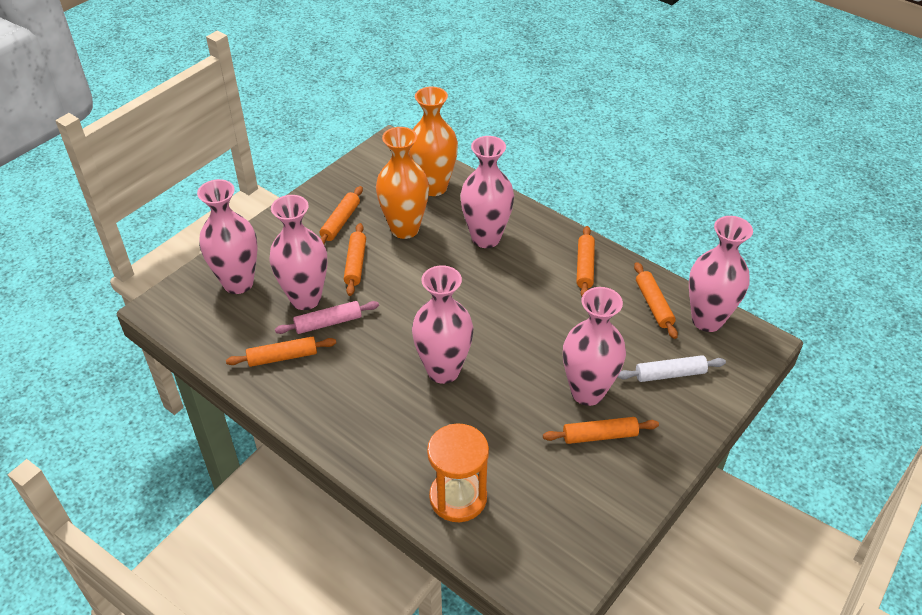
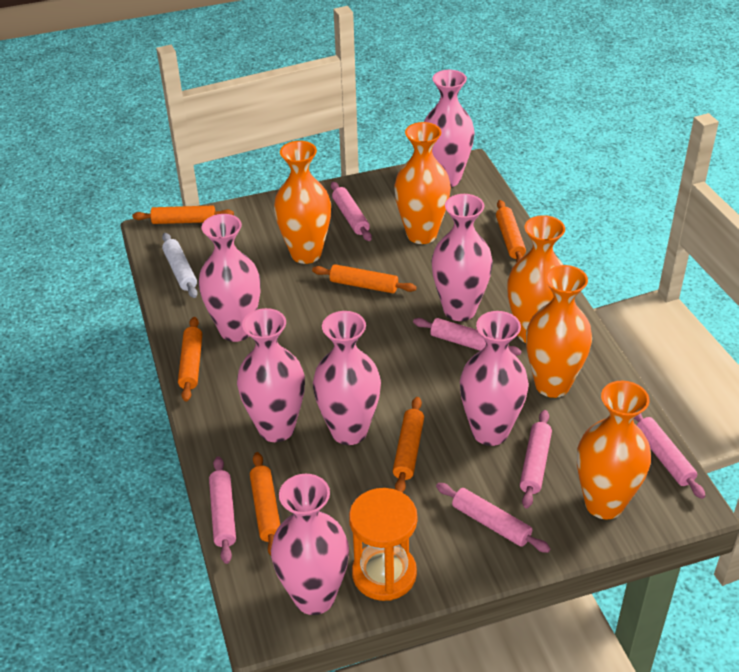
orange vase: 2 -> 5
pink rolling pin: 1 -> 6
pink vase: 6 -> 7

